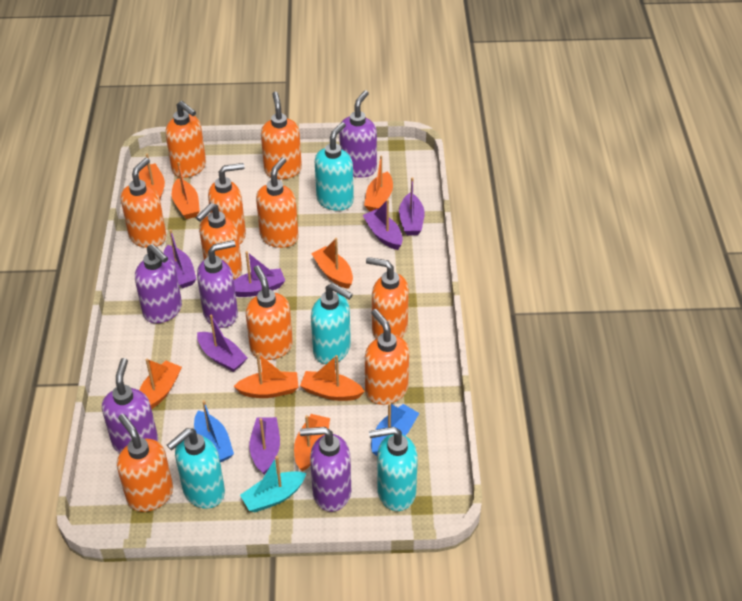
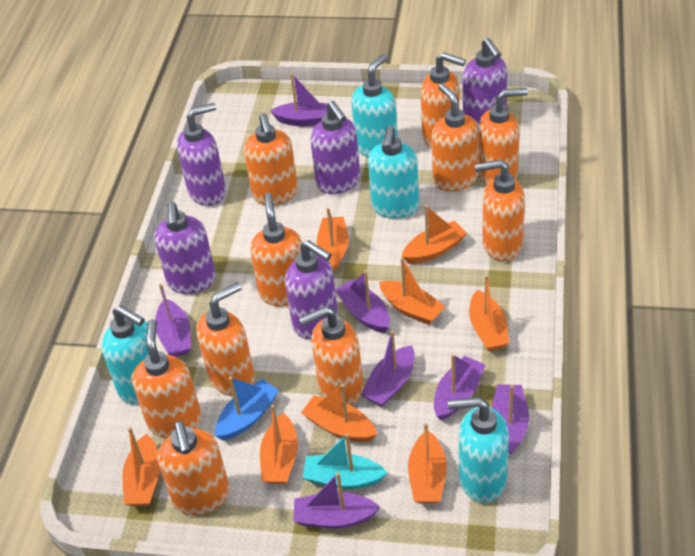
blue boat: 2 -> 1
purple boat: 6 -> 7

